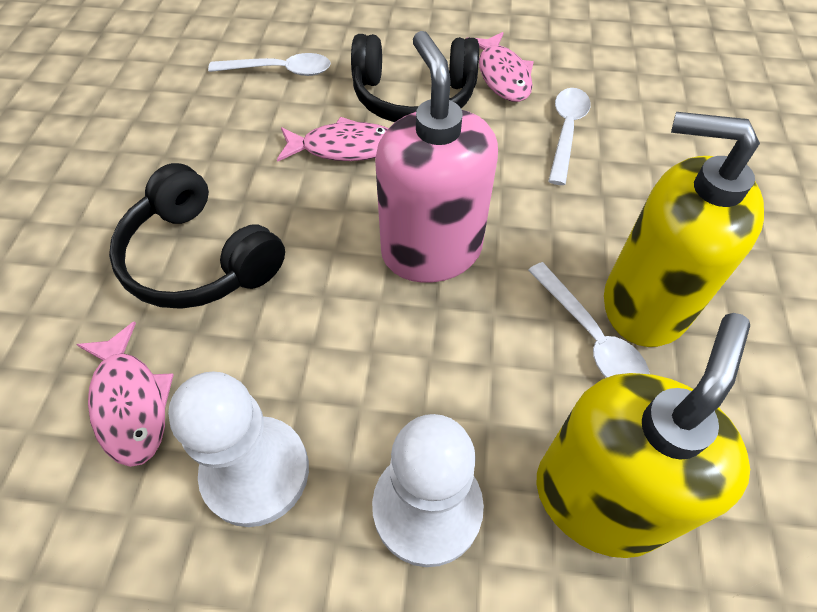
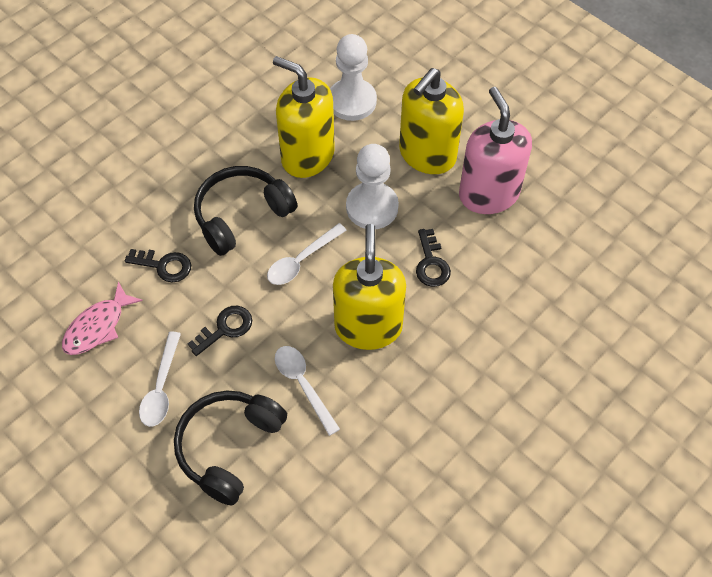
black key: 0 -> 3
pink fish: 3 -> 1
yellow soap dispenser: 2 -> 3

